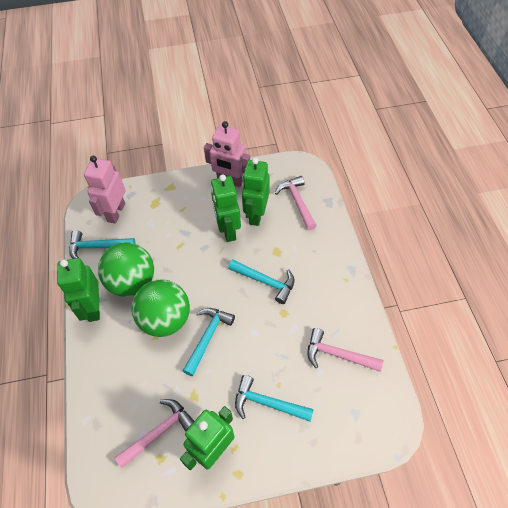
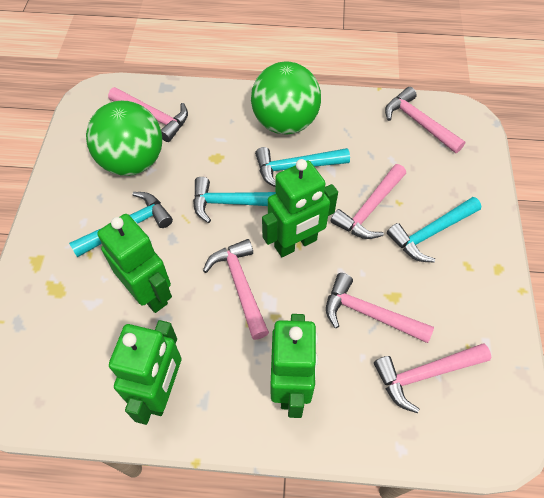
pink hammer: 3 -> 6
pink robot: 2 -> 0

